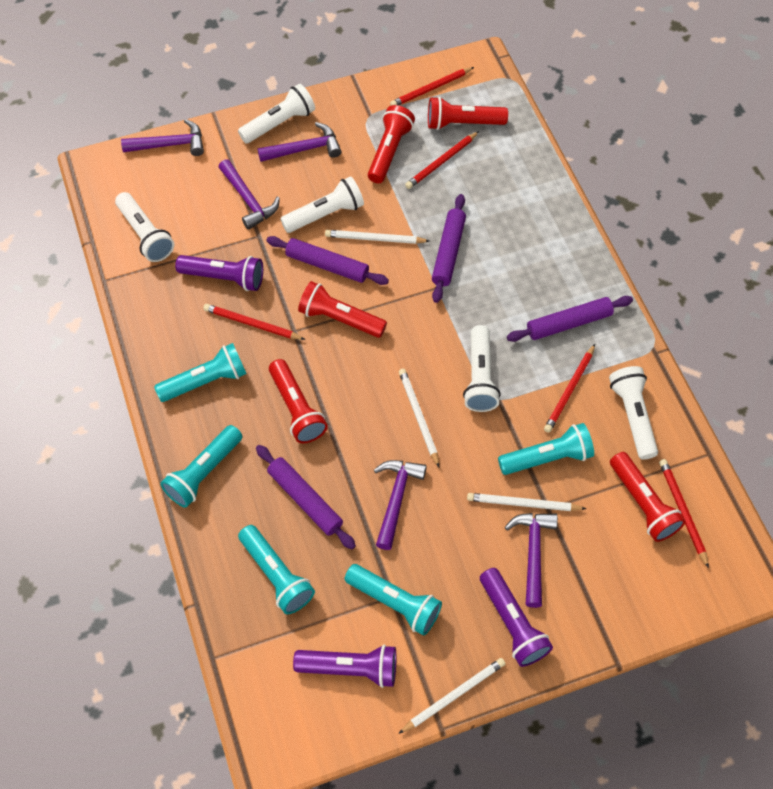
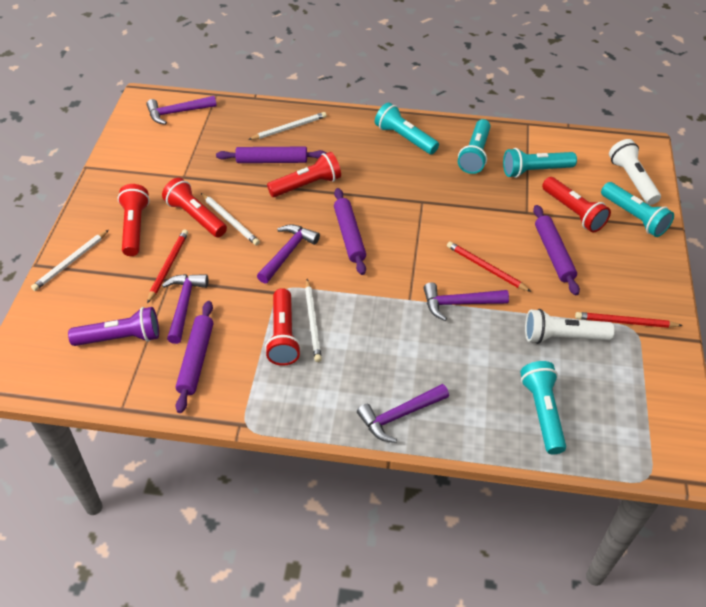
purple flashlight: 3 -> 1
red pencil: 5 -> 3
white flashlight: 5 -> 2

